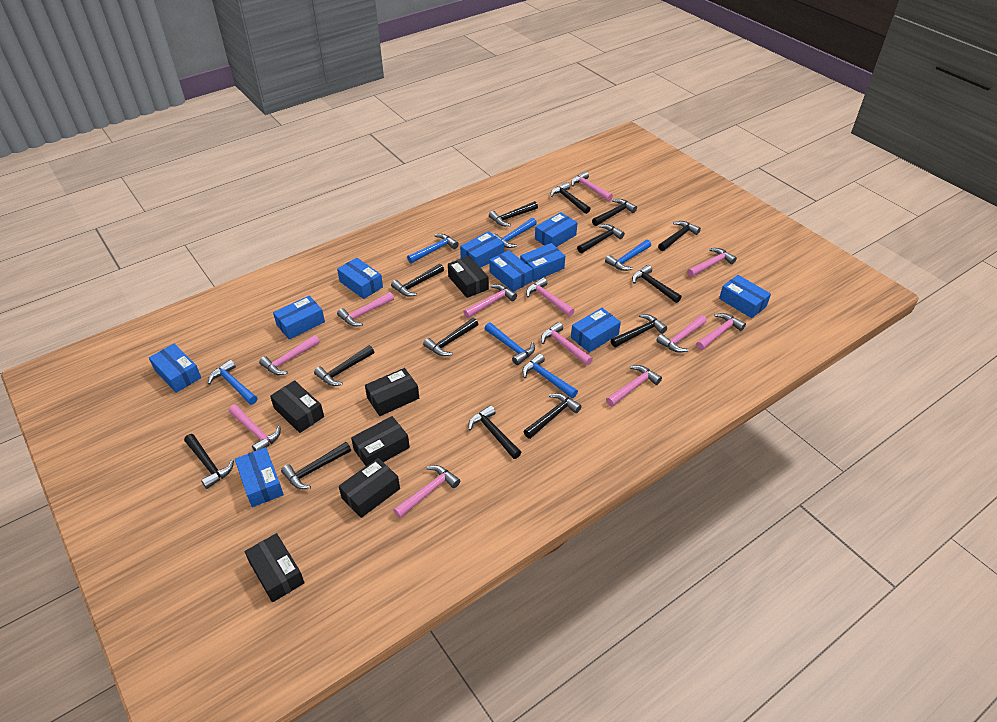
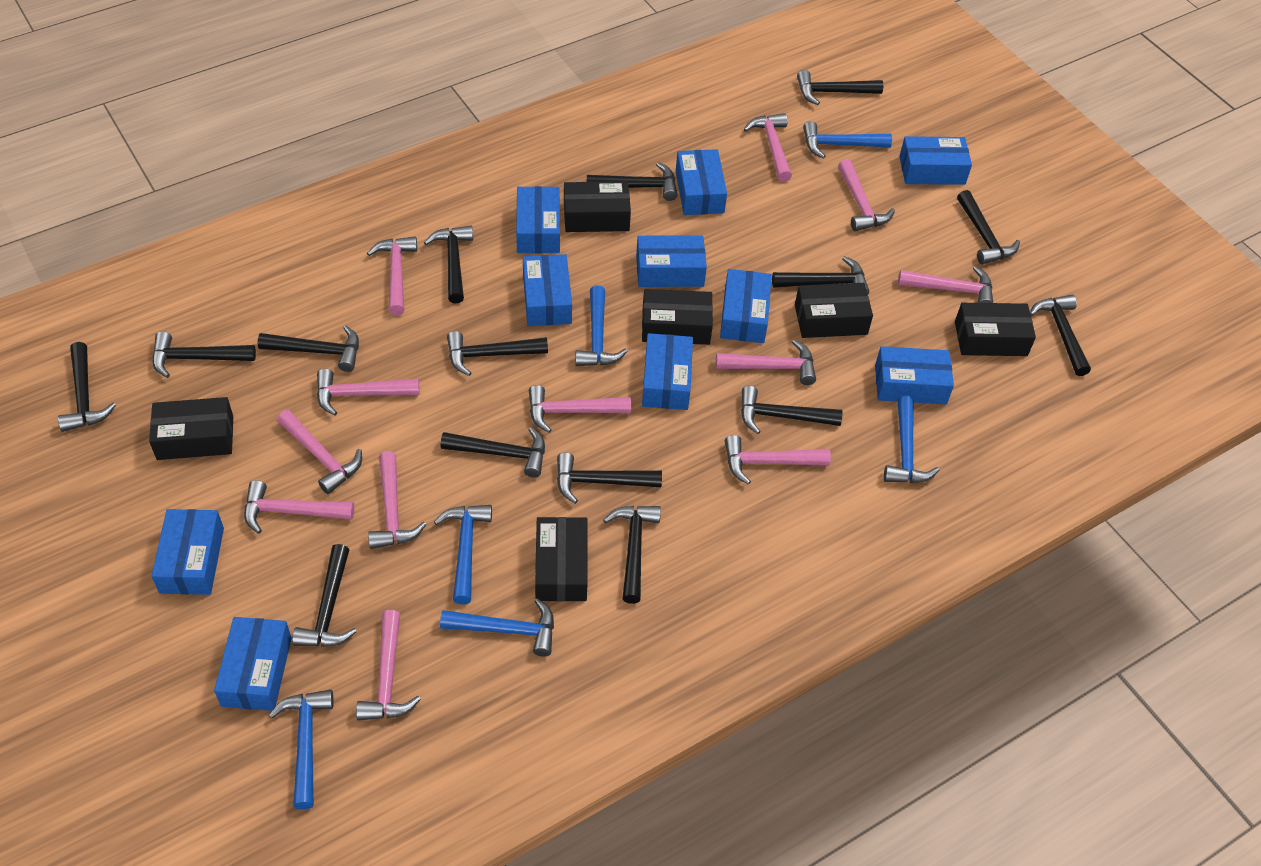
black hammer: 14 -> 15

